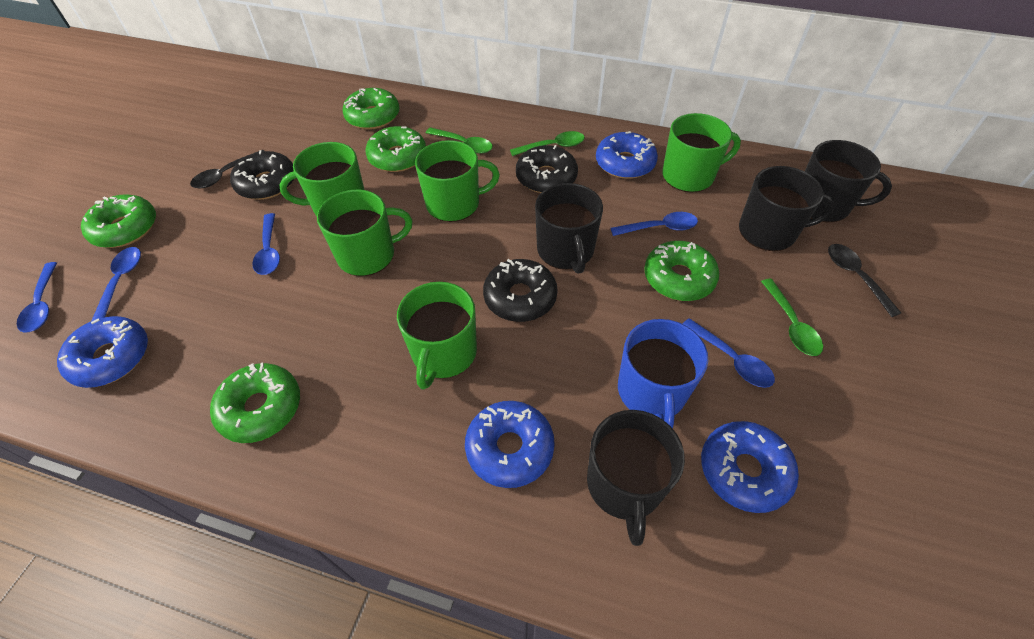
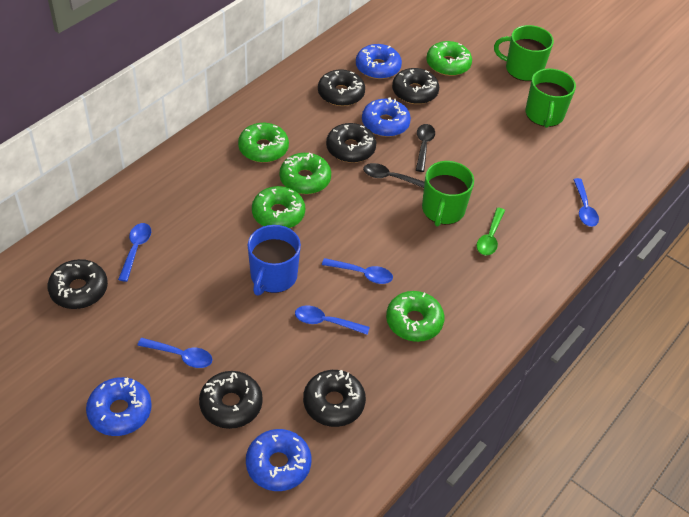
black donut: 3 -> 6
black mug: 4 -> 0
green mug: 5 -> 3
green spoon: 3 -> 1

